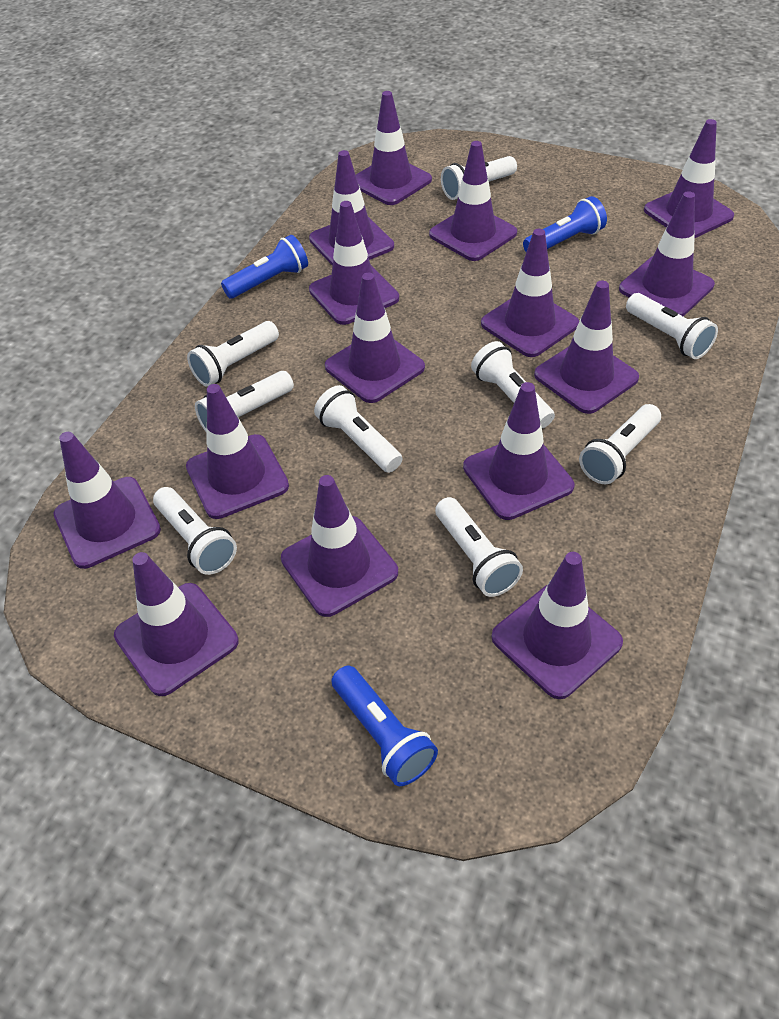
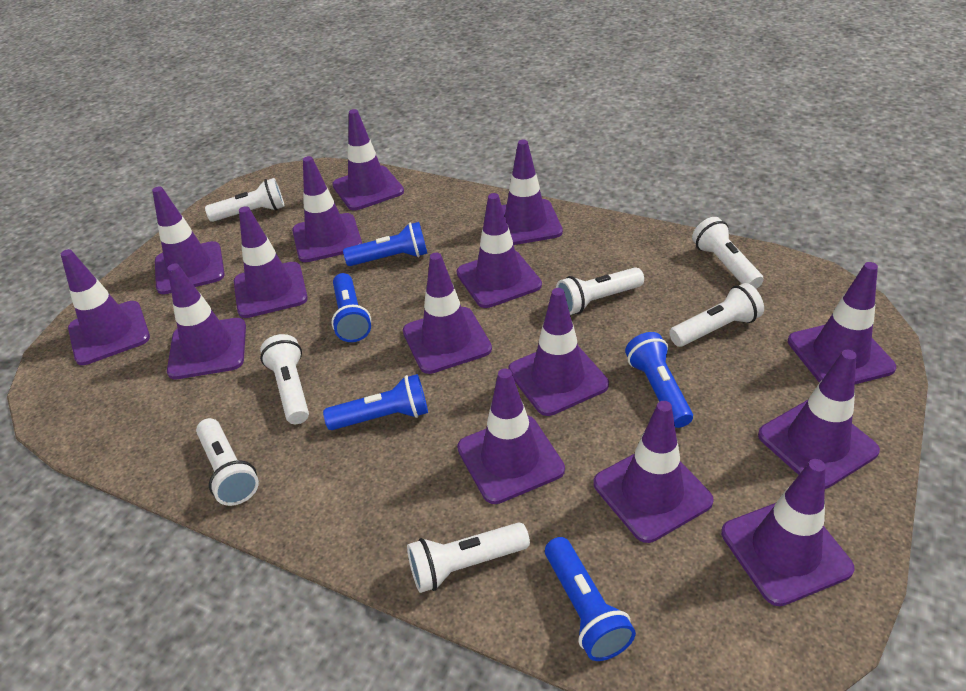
blue flashlight: 3 -> 5
white flashlight: 9 -> 7

